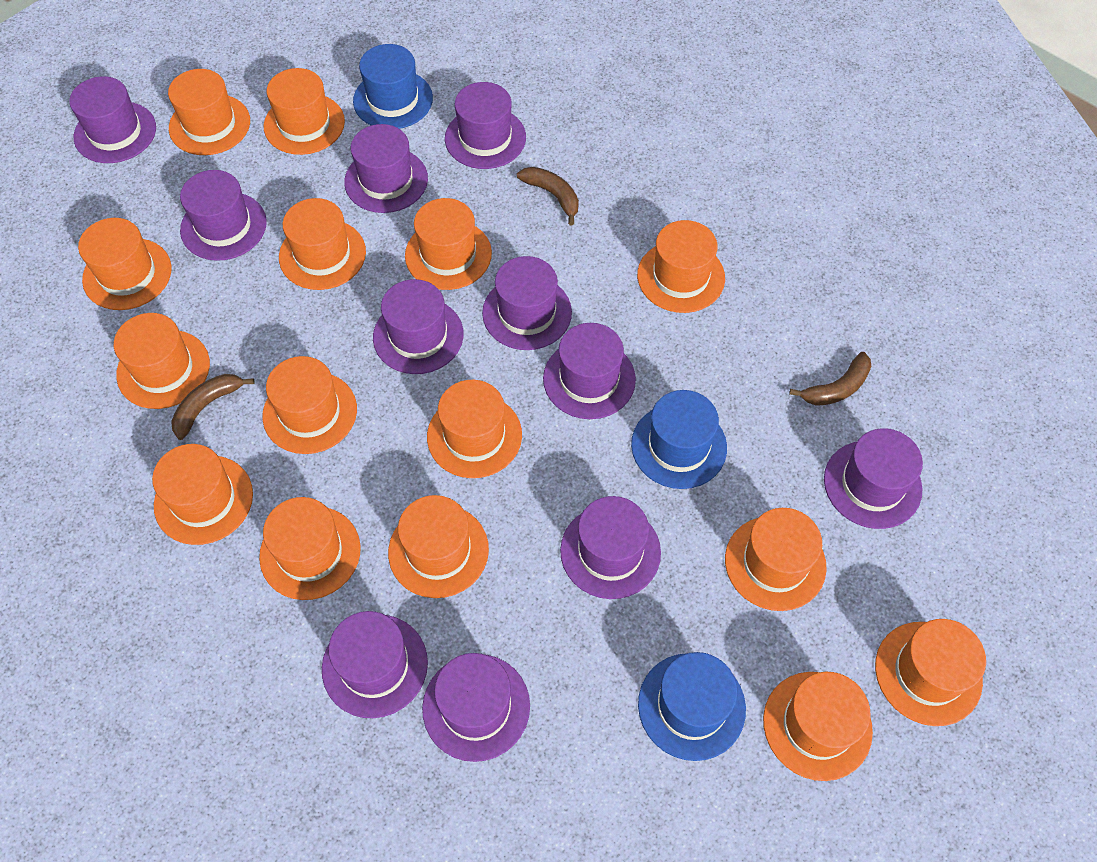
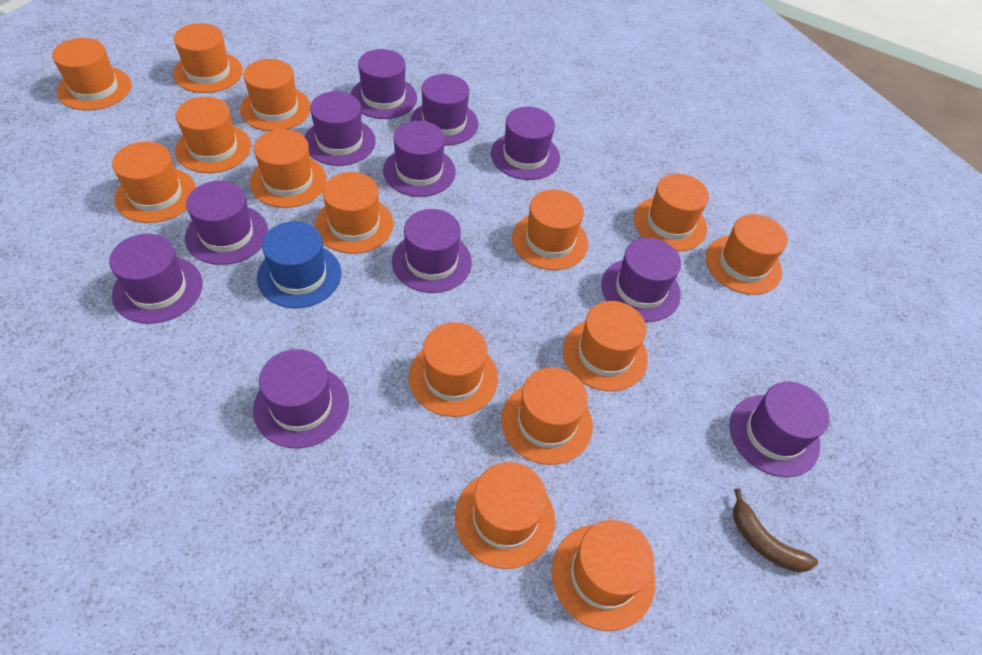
blue hat: 3 -> 1
brown banana: 3 -> 1

